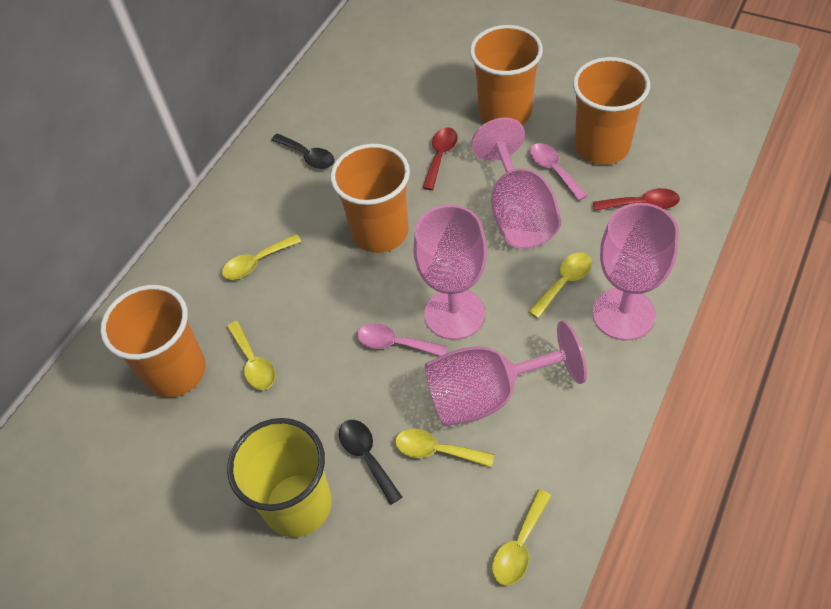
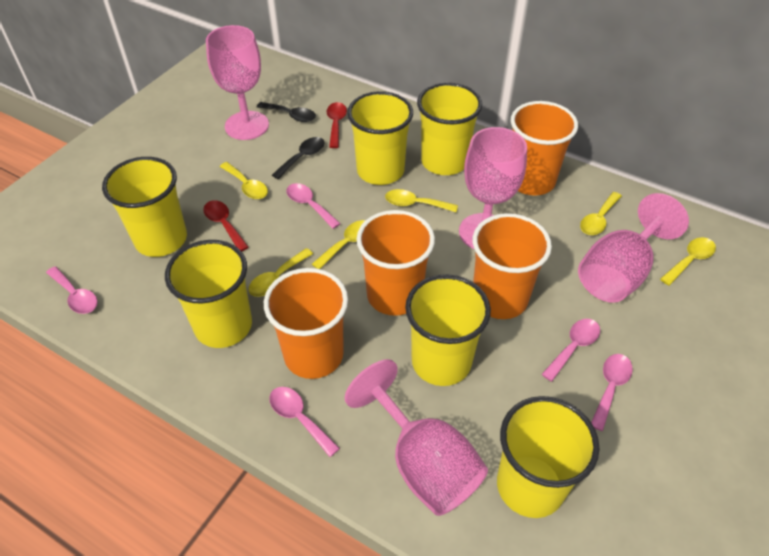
pink spoon: 2 -> 5
yellow cup: 1 -> 6
yellow spoon: 5 -> 6

